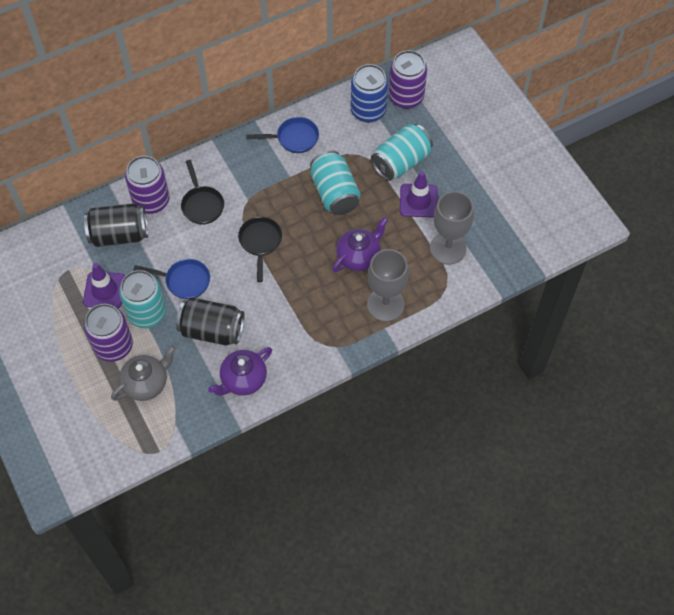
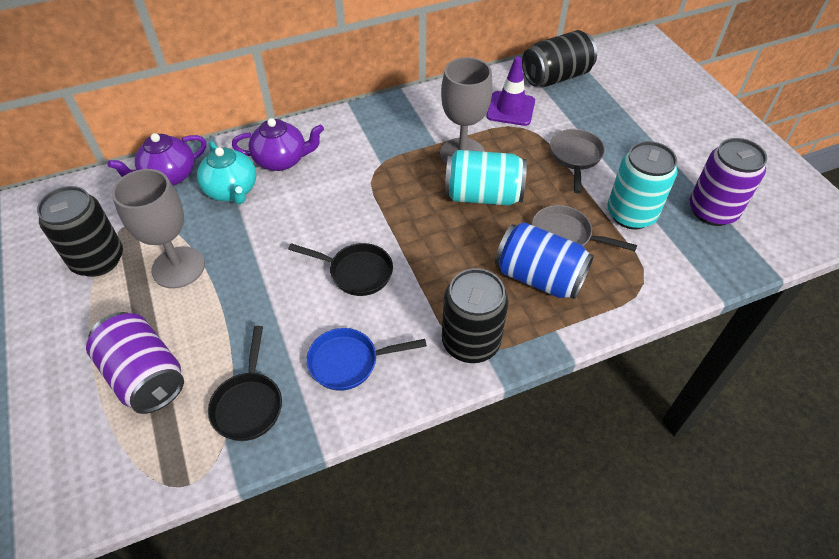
black can: 2 -> 3
blue pan: 2 -> 1
grey pan: 0 -> 2
grey teapot: 1 -> 0
purple can: 3 -> 2
purple traffic cone: 2 -> 1
turquoise can: 3 -> 2
turquoise teapot: 0 -> 1

